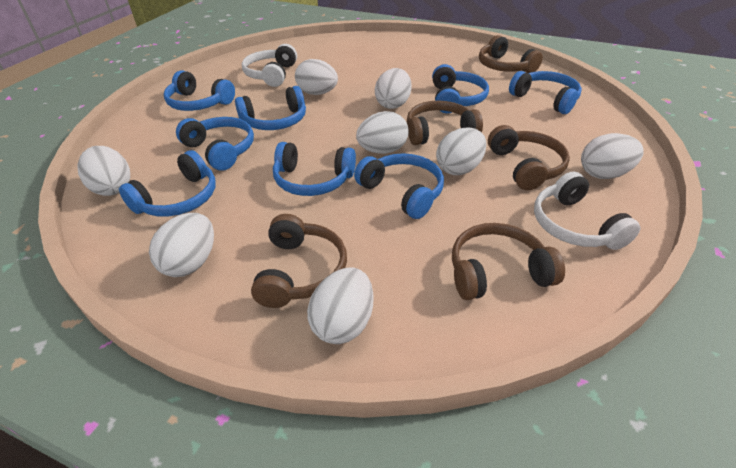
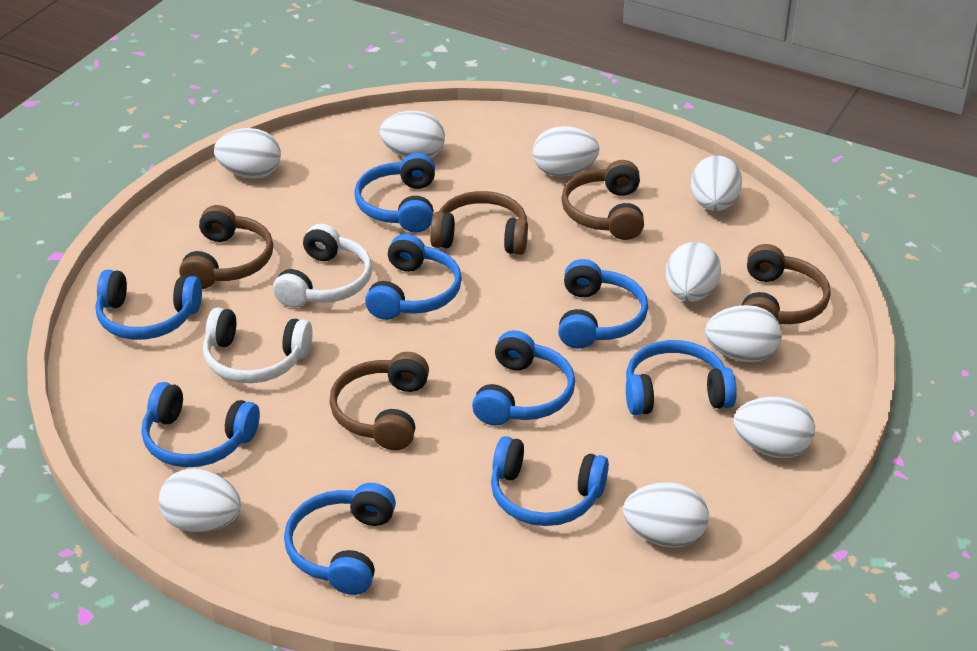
blue headphones: 8 -> 9
white egg: 8 -> 9

